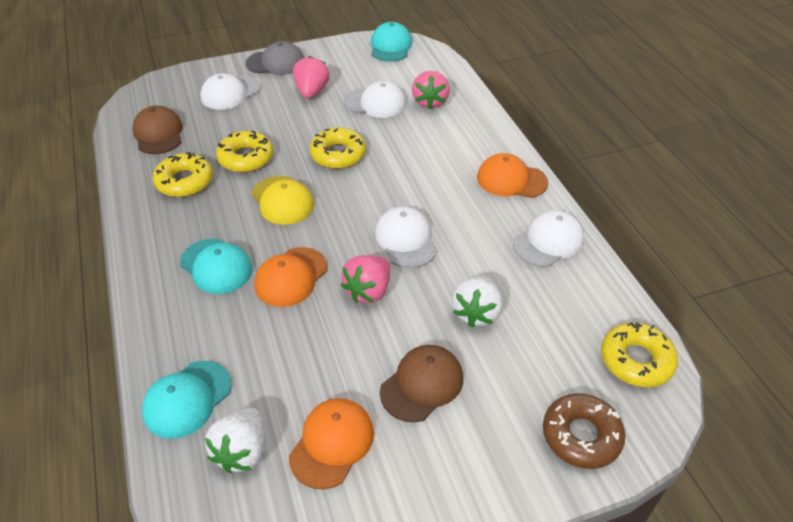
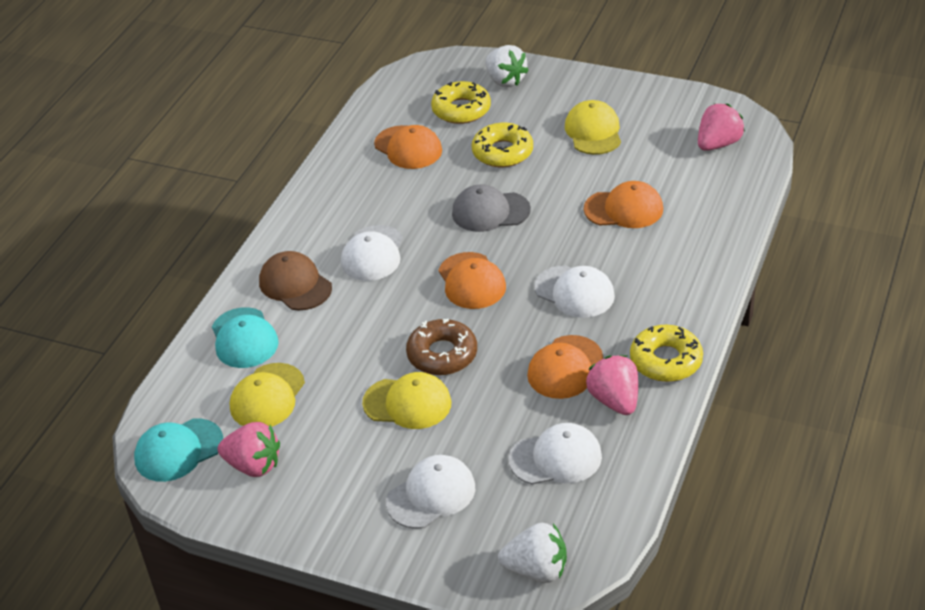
brown cap: 2 -> 1
orange cap: 3 -> 4
turquoise cap: 3 -> 2
yellow cap: 1 -> 3
yellow donut: 4 -> 3

